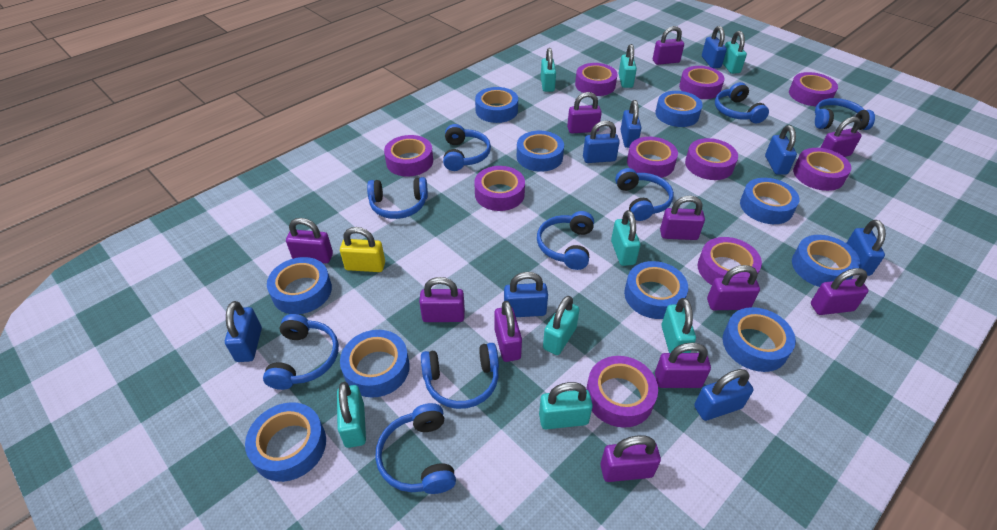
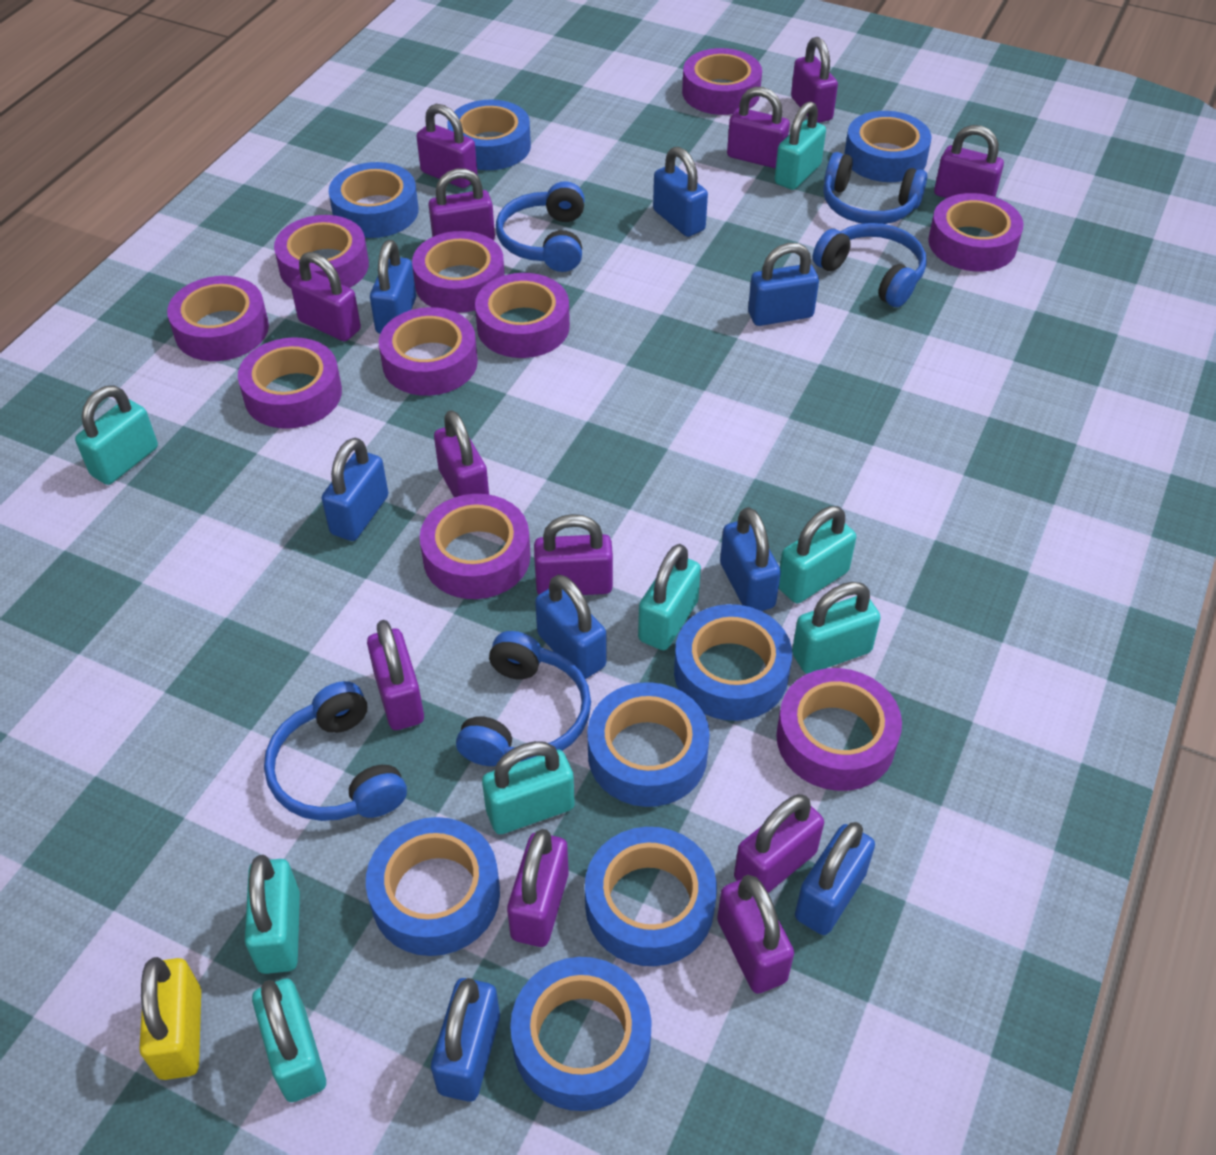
blue headphones: 9 -> 5
blue tape: 10 -> 8
purple padlock: 11 -> 12

